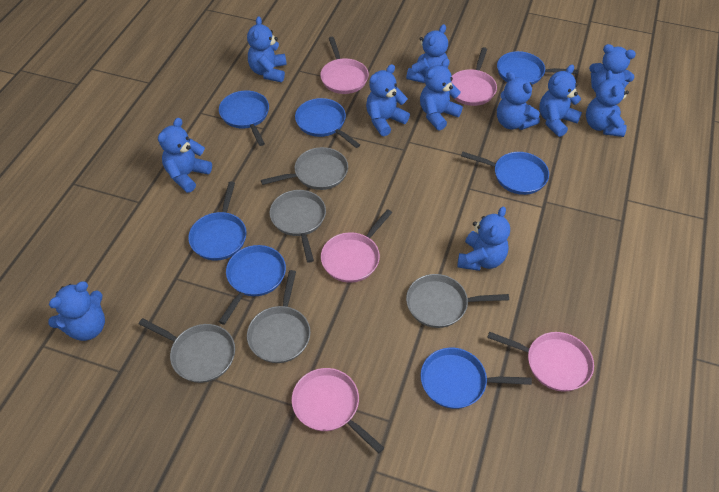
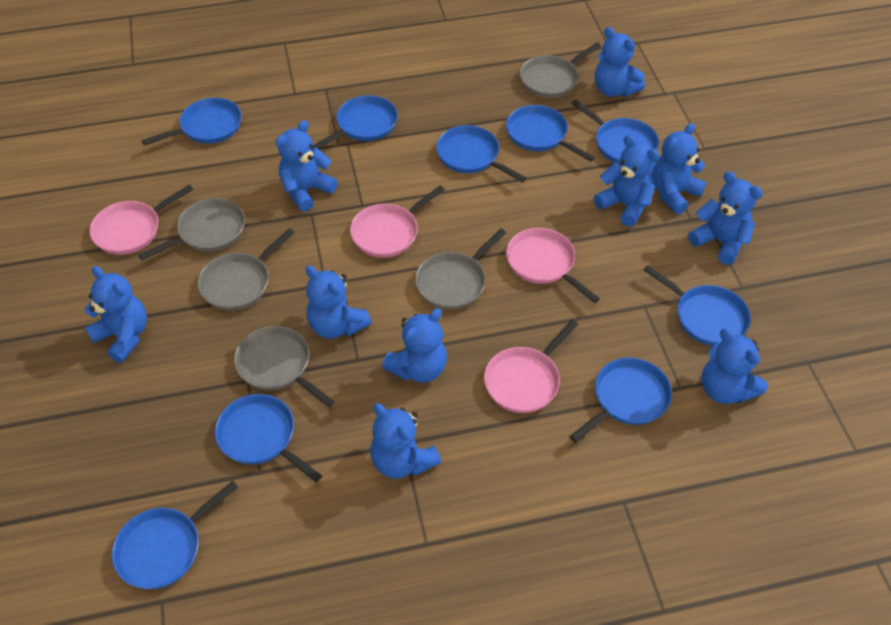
blue pan: 7 -> 9
blue teddy bear: 11 -> 10
pink pan: 5 -> 4

